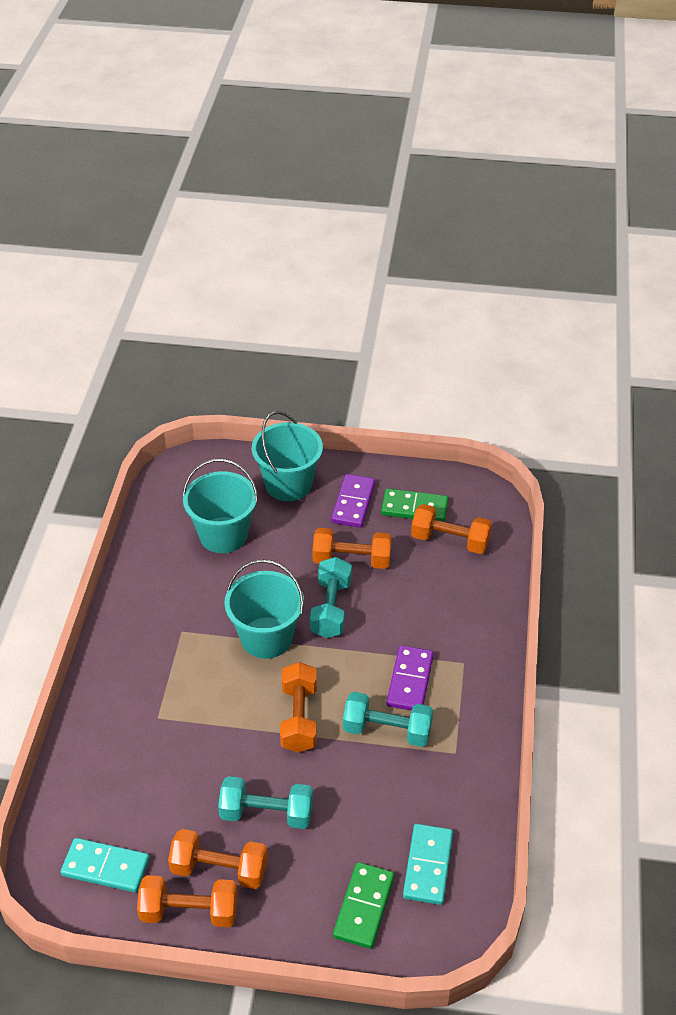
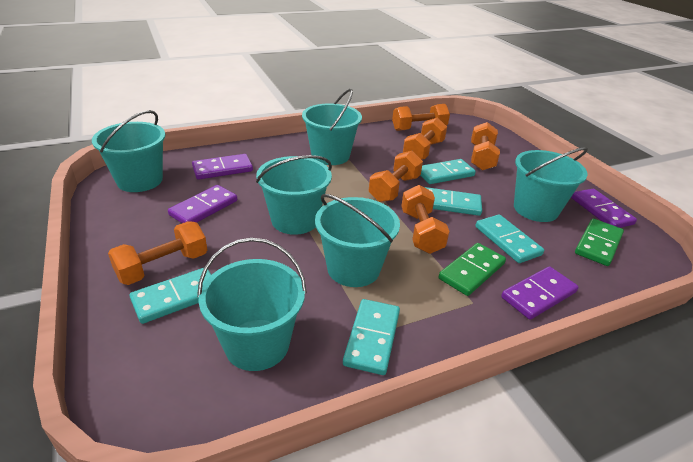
orange dumbbell: 5 -> 6
purple domino: 2 -> 4
turquoise bucket: 3 -> 6
turquoise domino: 2 -> 5
turquoise dumbbell: 3 -> 0

